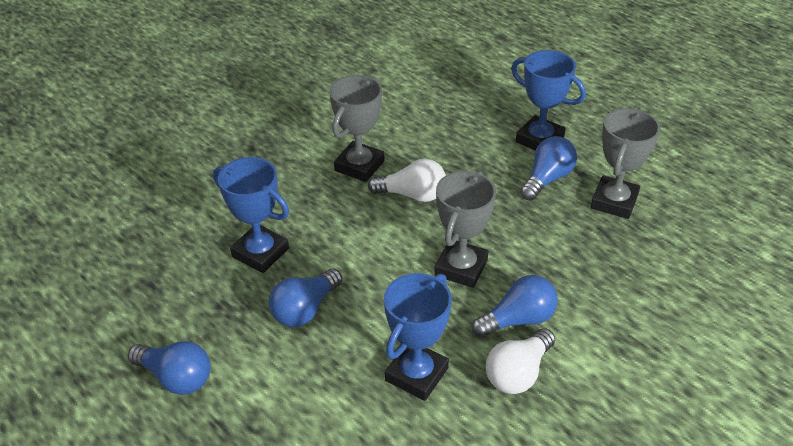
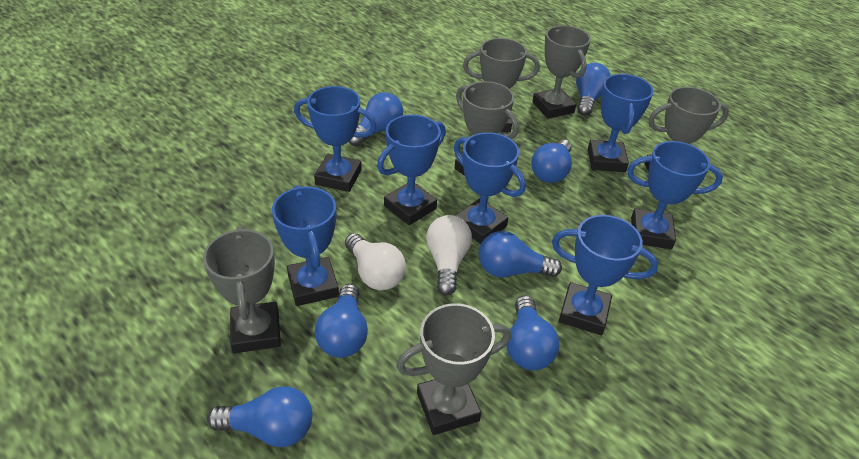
blue light bulb: 4 -> 7
blue trophy: 3 -> 7
grey trophy: 3 -> 6

